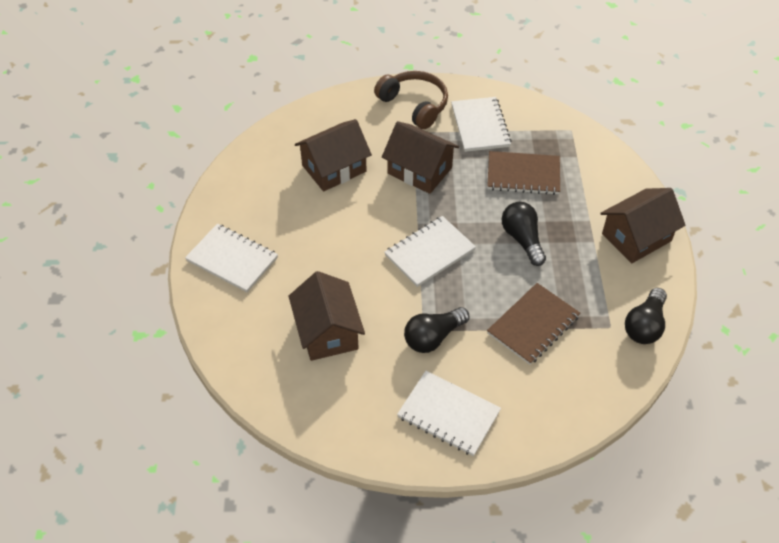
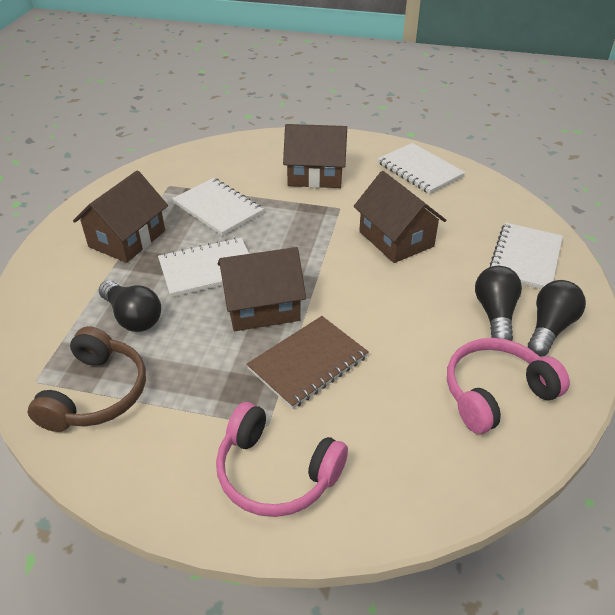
brown notebook: 2 -> 1
pink headphones: 0 -> 2

